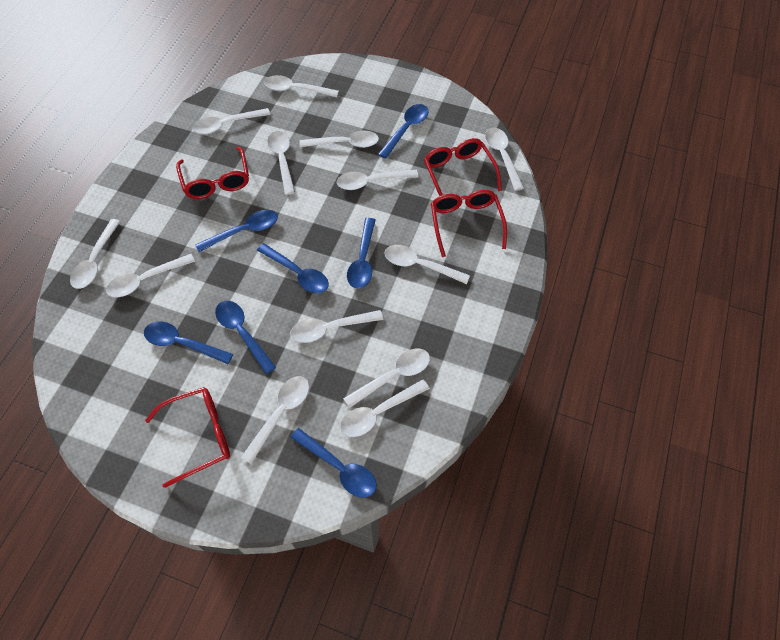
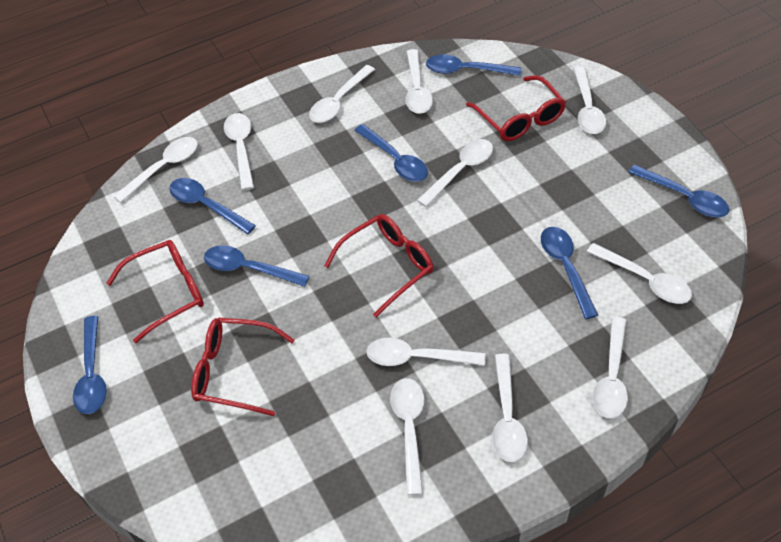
white spoon: 13 -> 11

